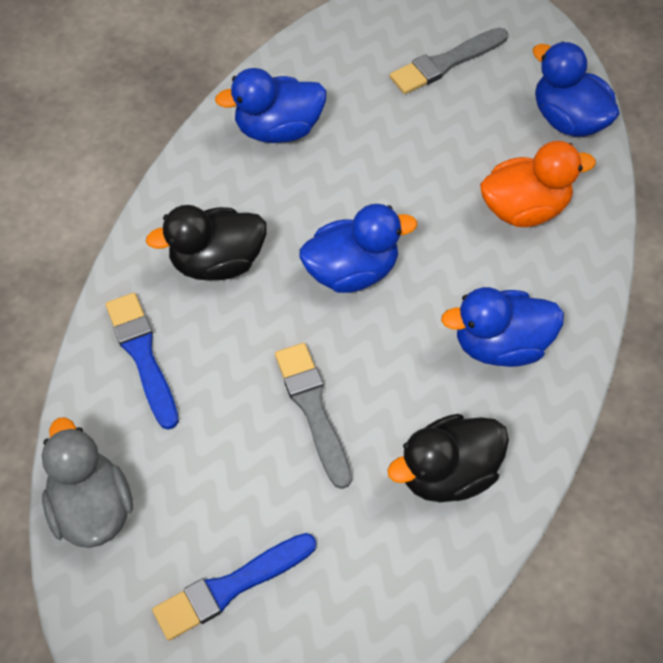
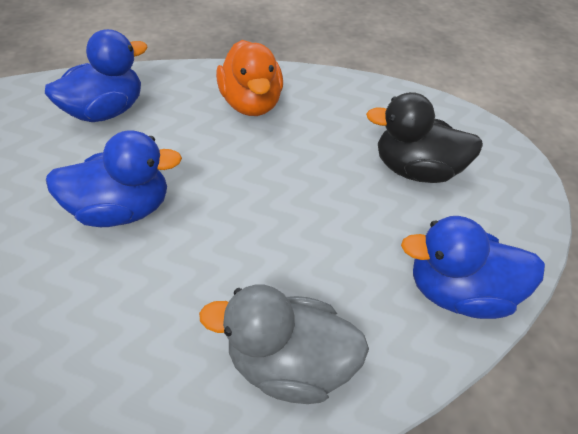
black duck: 2 -> 1
blue brush: 2 -> 0
blue duck: 4 -> 3
grey brush: 2 -> 0

